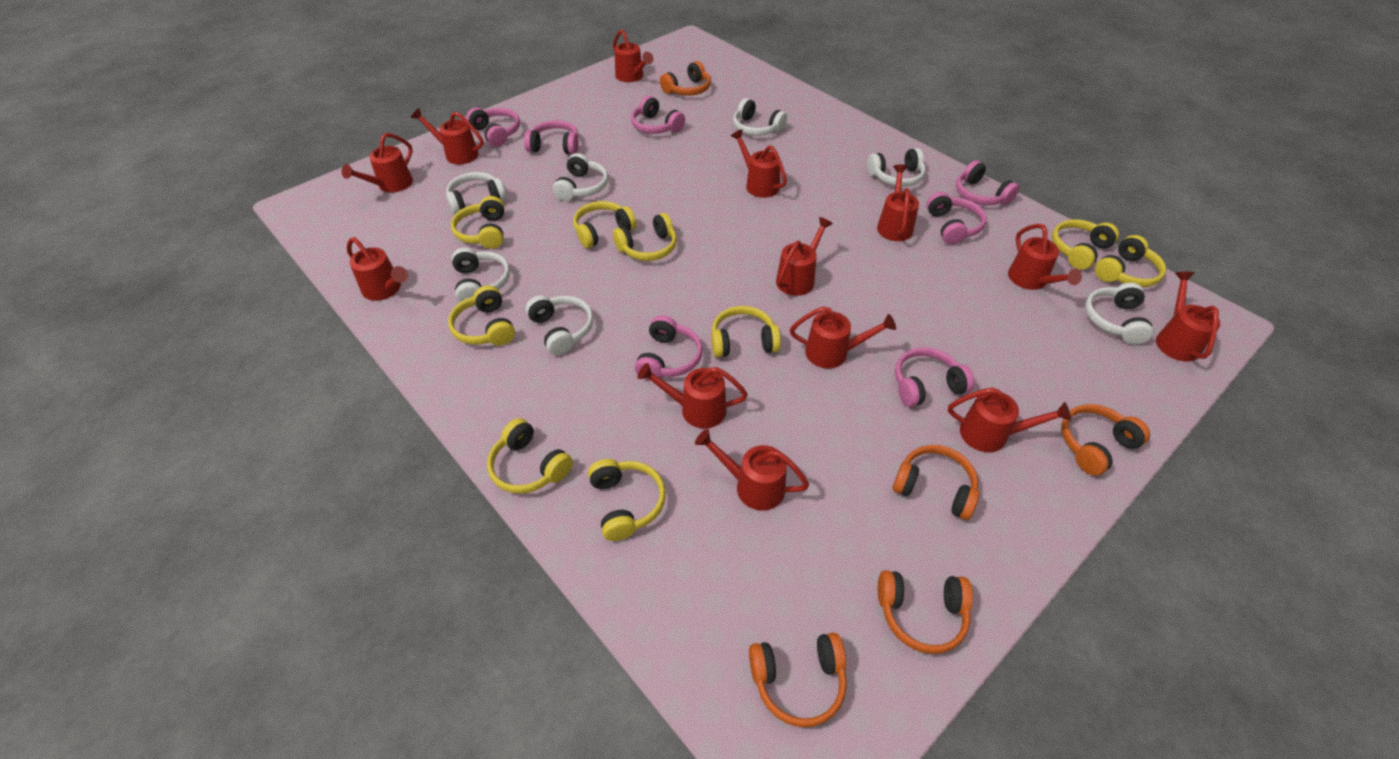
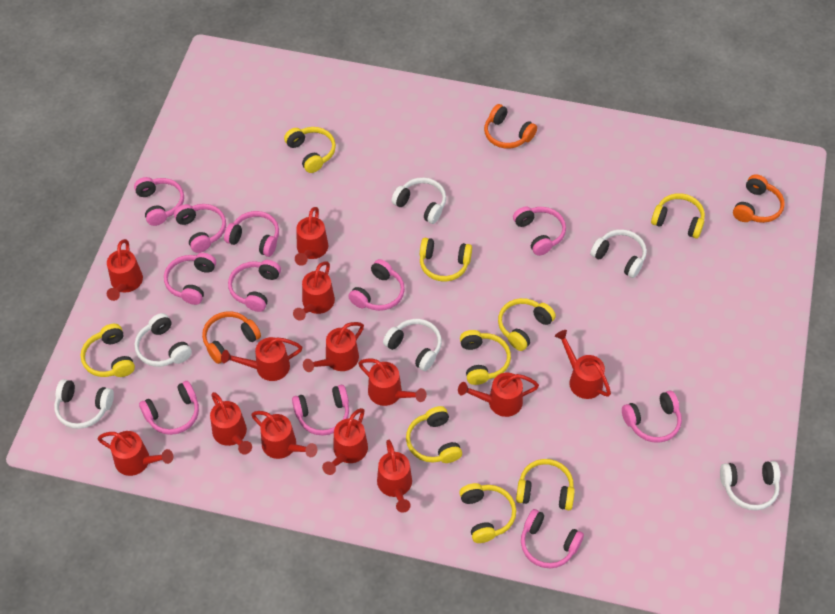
orange headphones: 5 -> 3
pink headphones: 7 -> 11
white headphones: 7 -> 6

